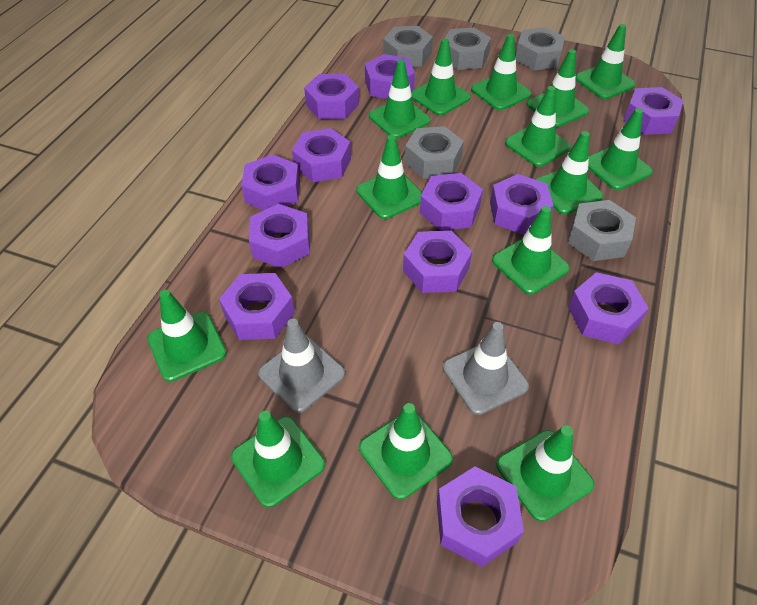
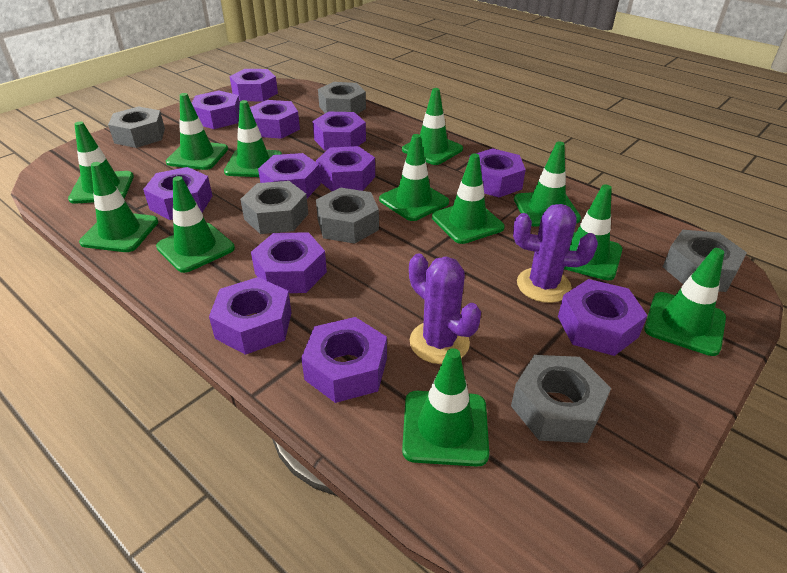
green traffic cone: 14 -> 12
grey nut: 5 -> 6
grey traffic cone: 2 -> 0
purple cactus: 0 -> 2

